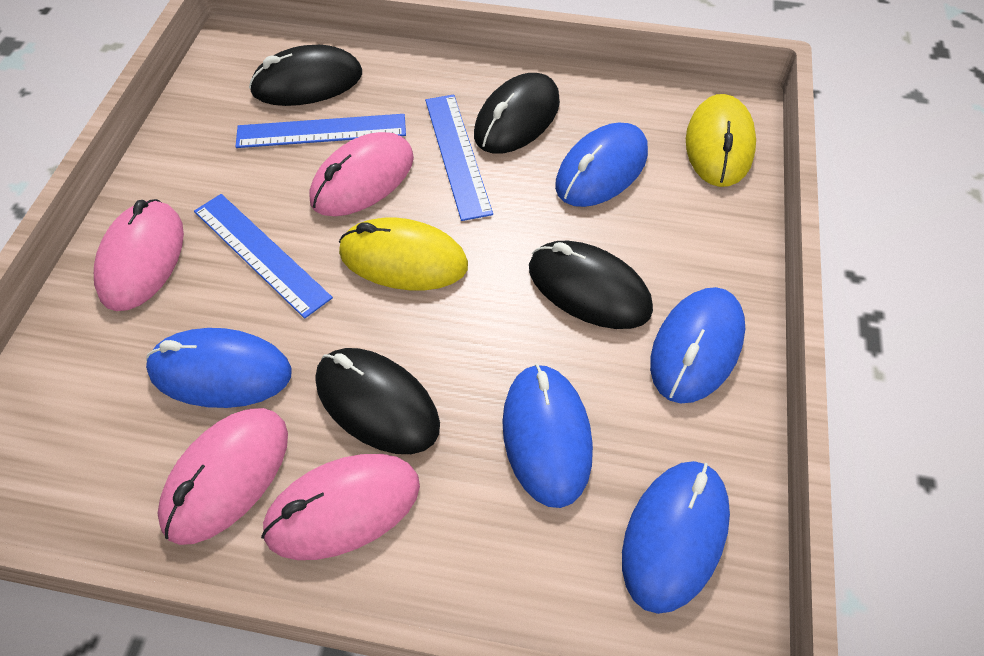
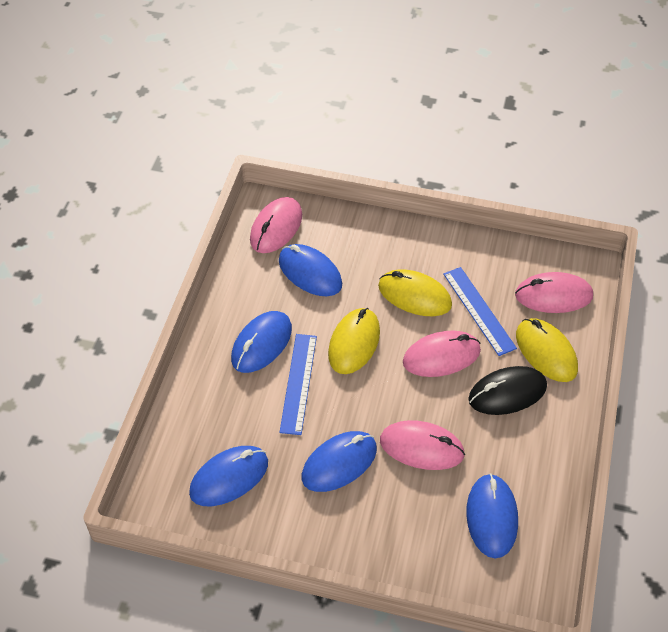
black mouse: 4 -> 1
blue ruler: 3 -> 2
yellow mouse: 2 -> 3

